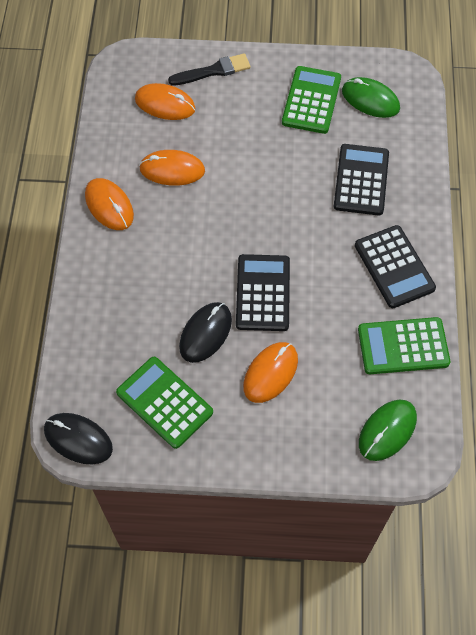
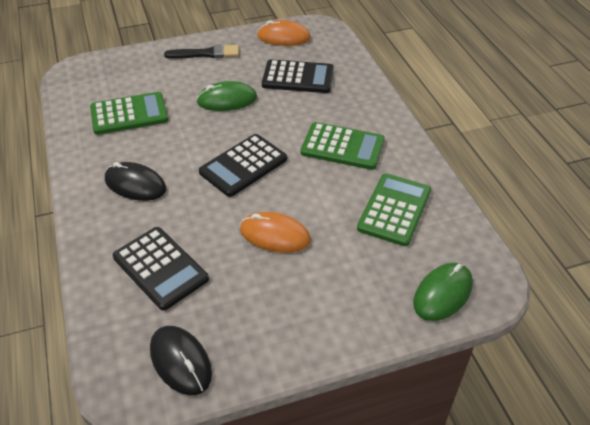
orange mouse: 4 -> 2

